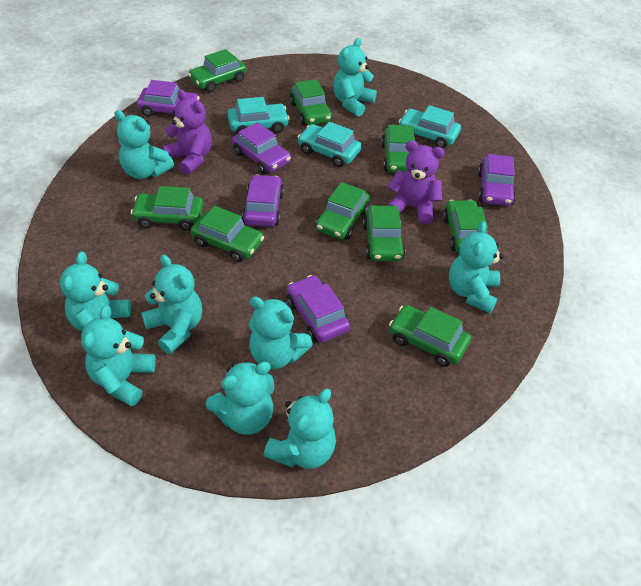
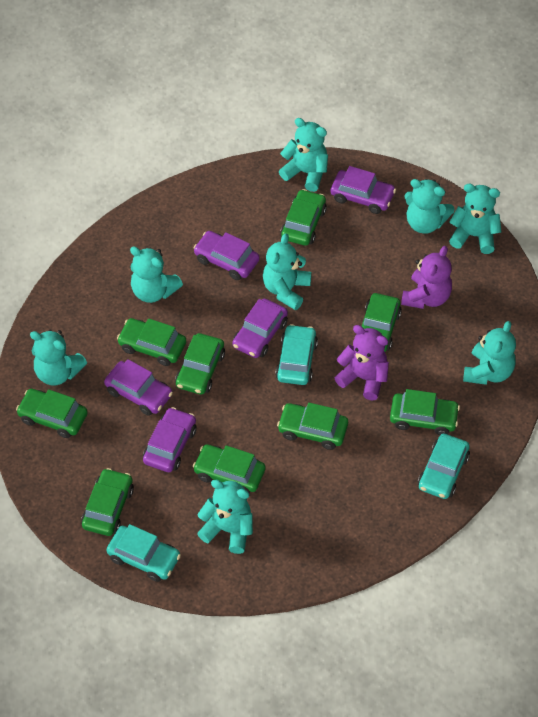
turquoise teddy bear: 9 -> 8

